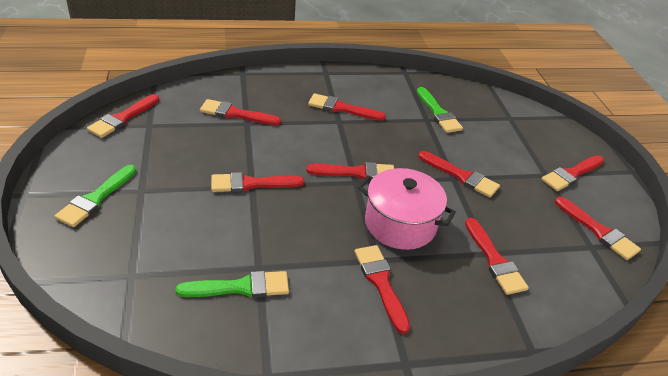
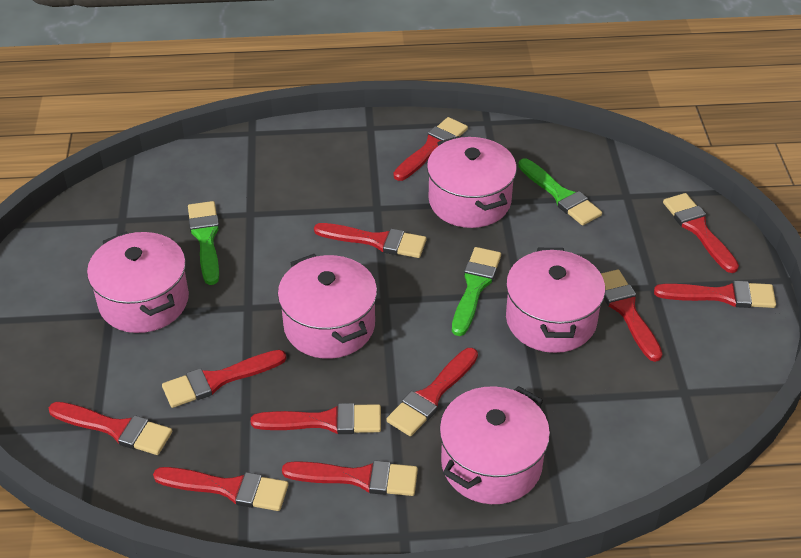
pink pot: 1 -> 5
red brush: 10 -> 11

